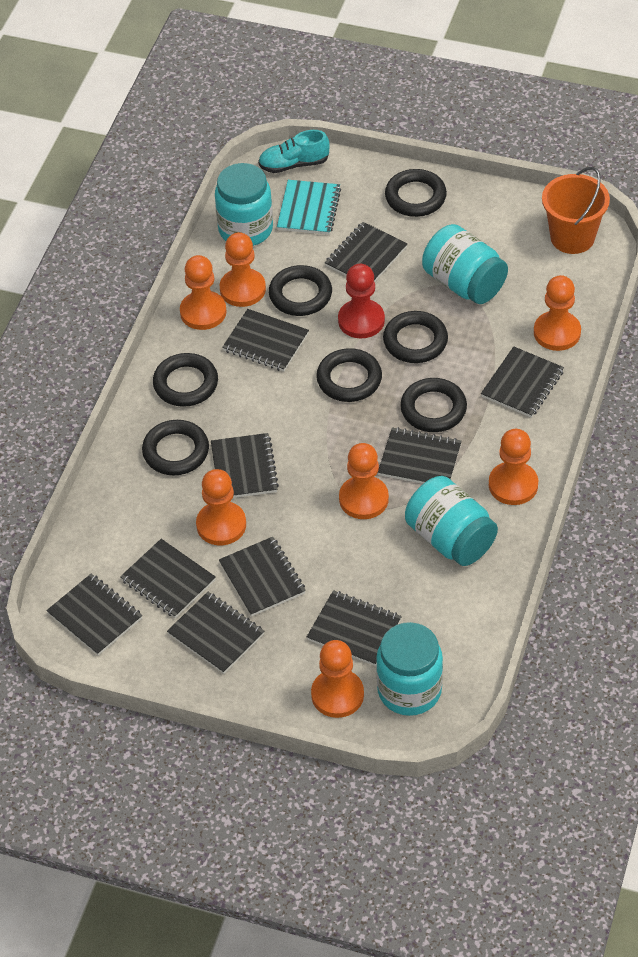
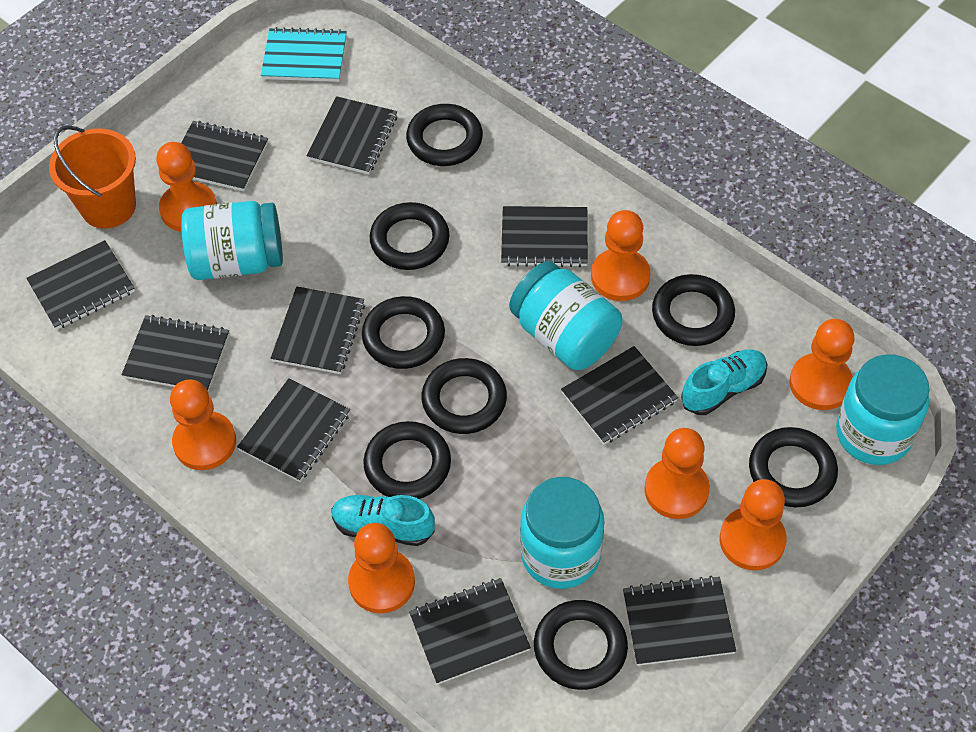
black ring: 7 -> 8
red pawn: 1 -> 0
turquoise shoe: 1 -> 2

